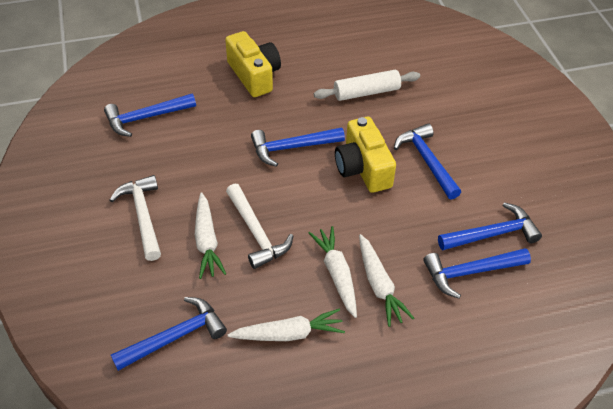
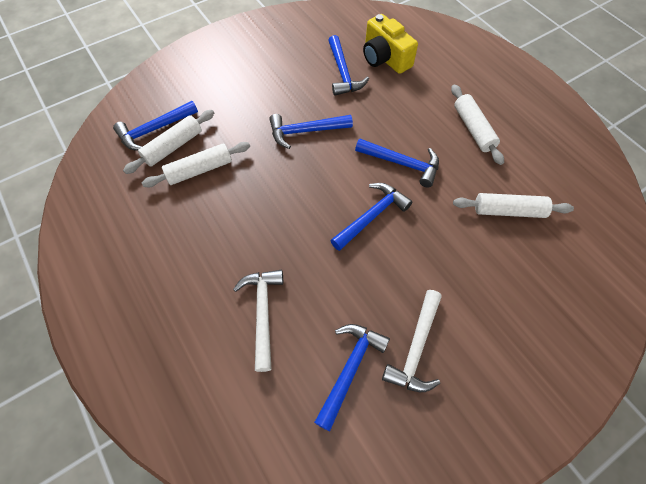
white carrot: 4 -> 0
white rolling pin: 1 -> 4
yellow camera: 2 -> 1

